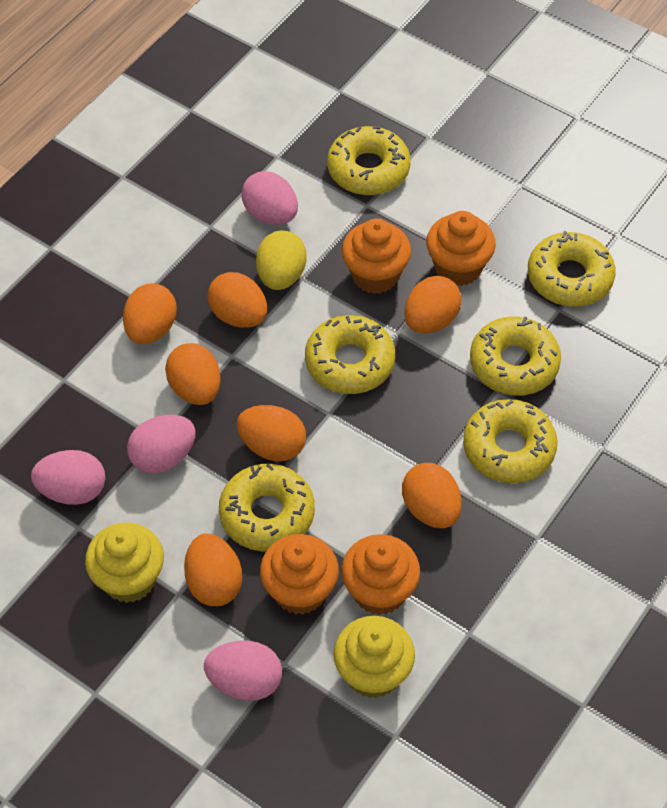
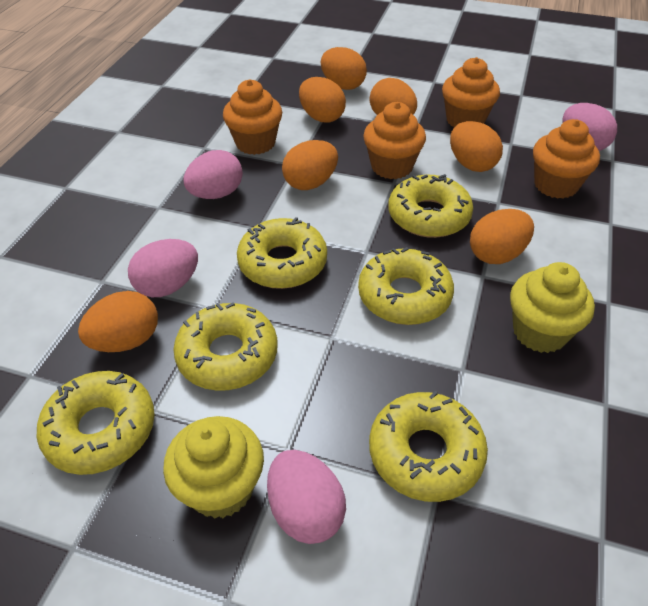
yellow egg: 1 -> 0

